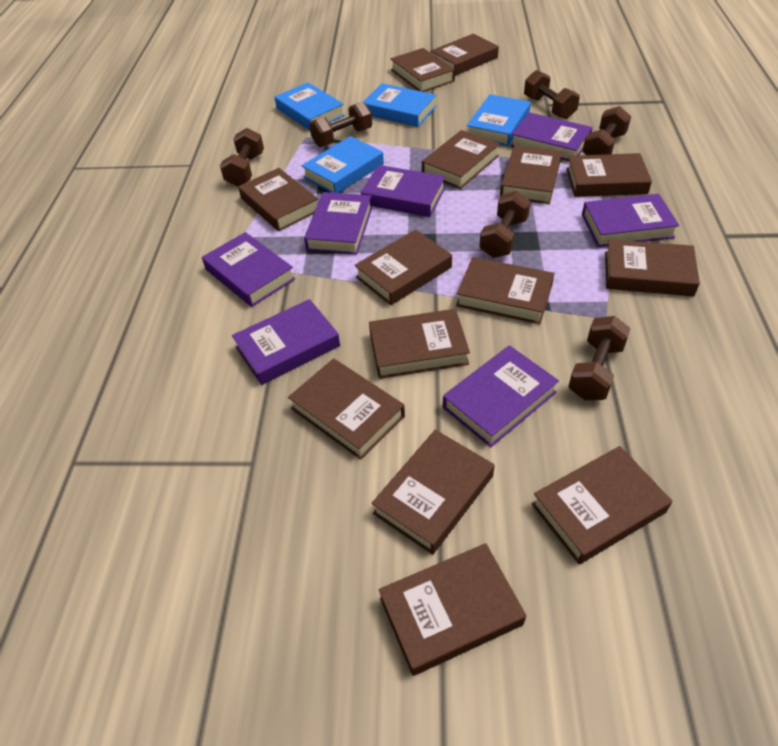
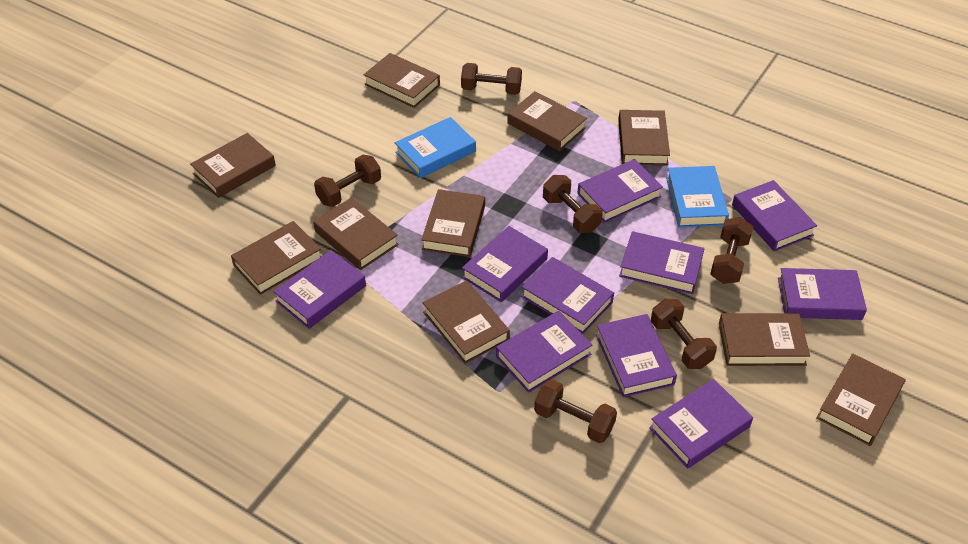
blue book: 4 -> 2
brown book: 14 -> 10
purple book: 7 -> 10

